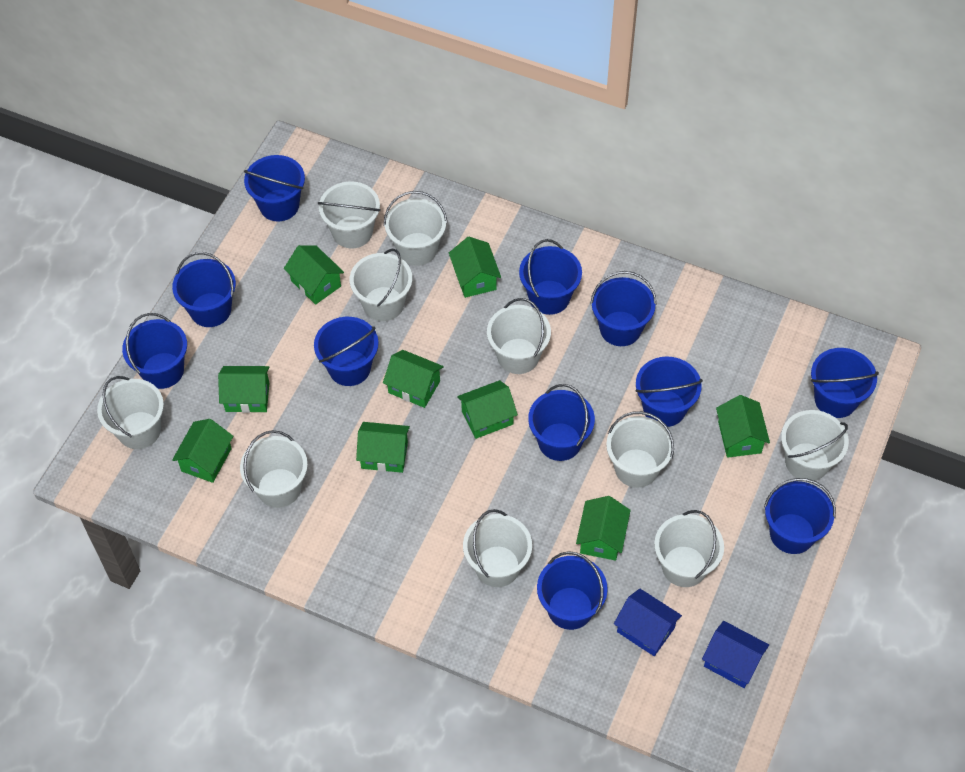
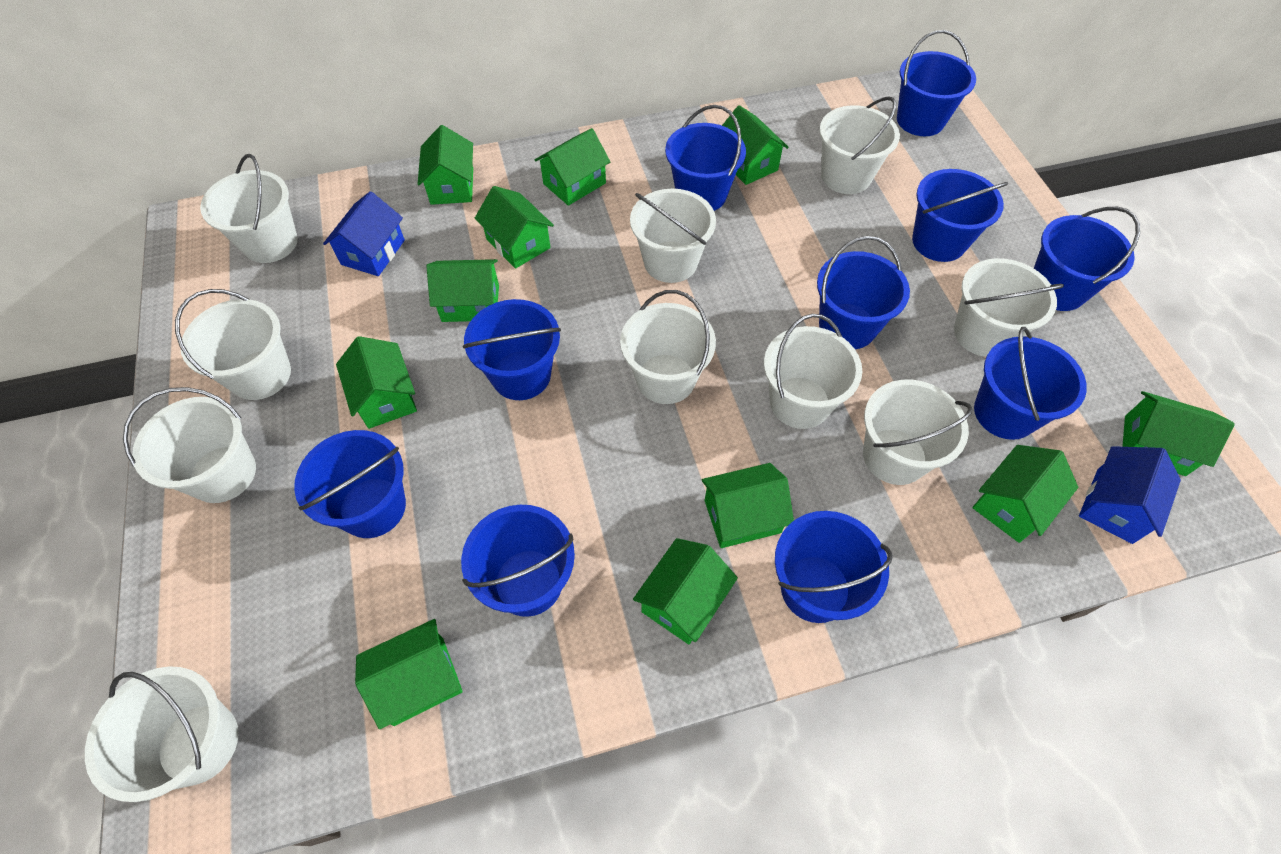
blue bucket: 11 -> 10
green house: 9 -> 11

